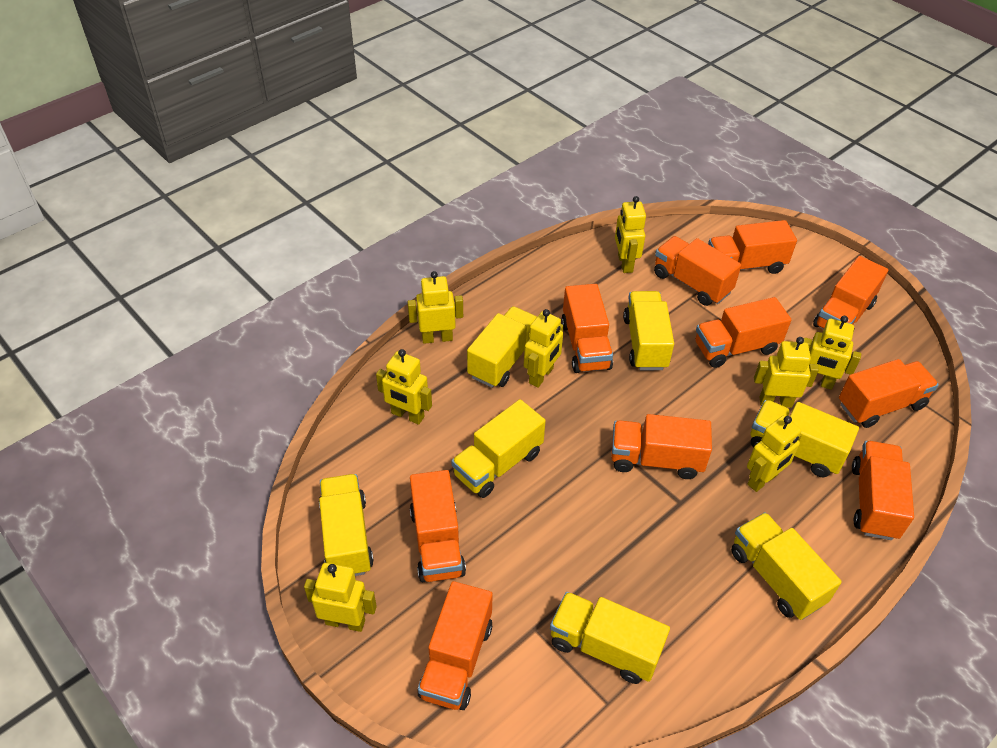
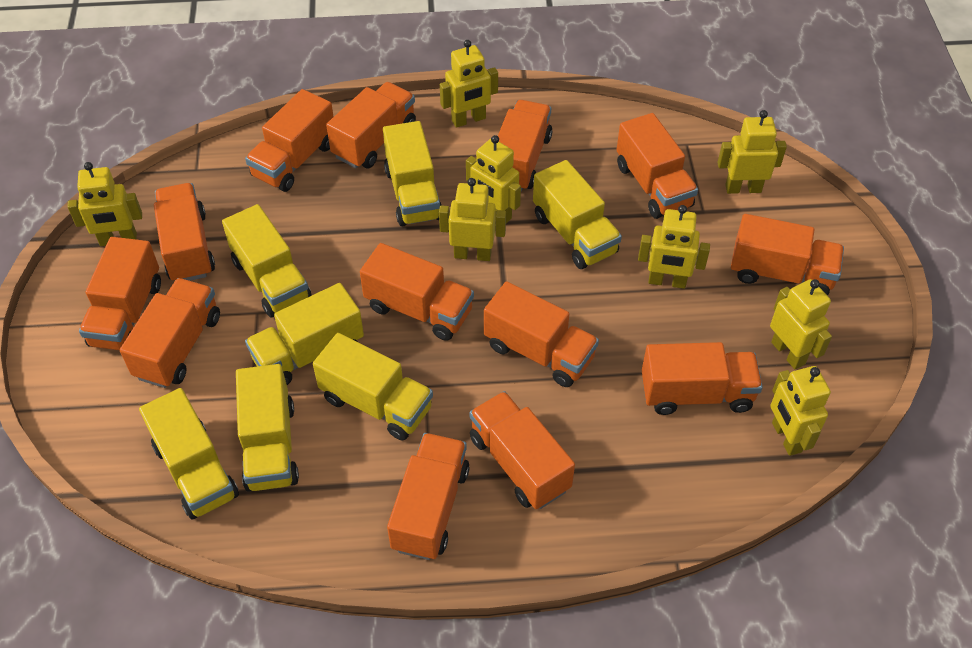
orange truck: 10 -> 13

